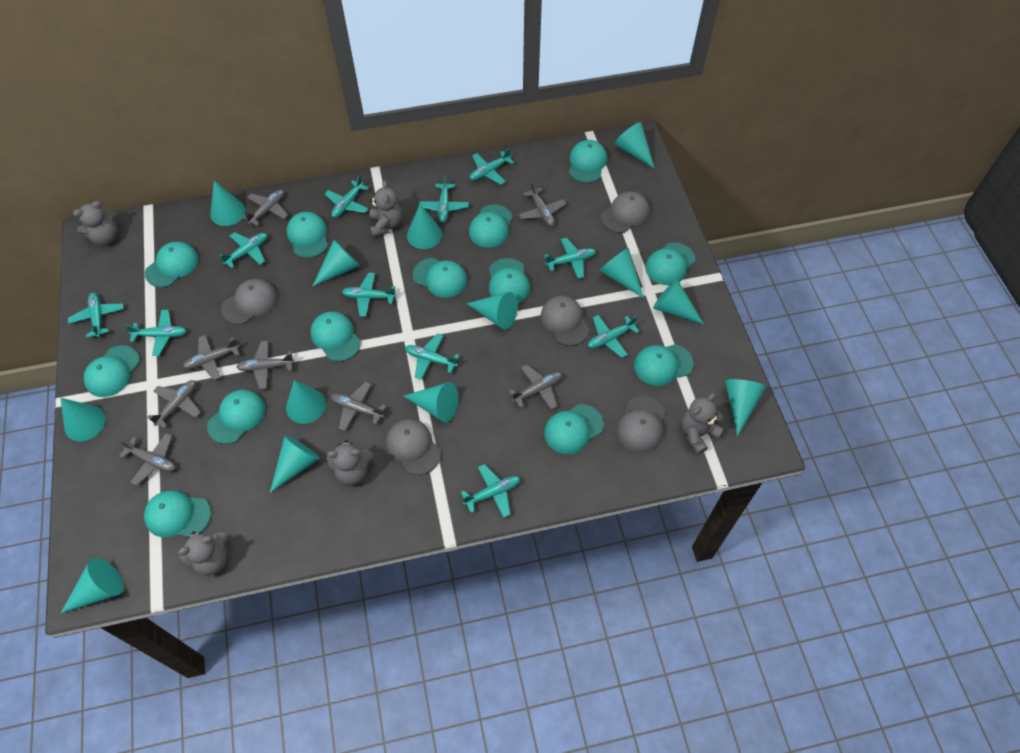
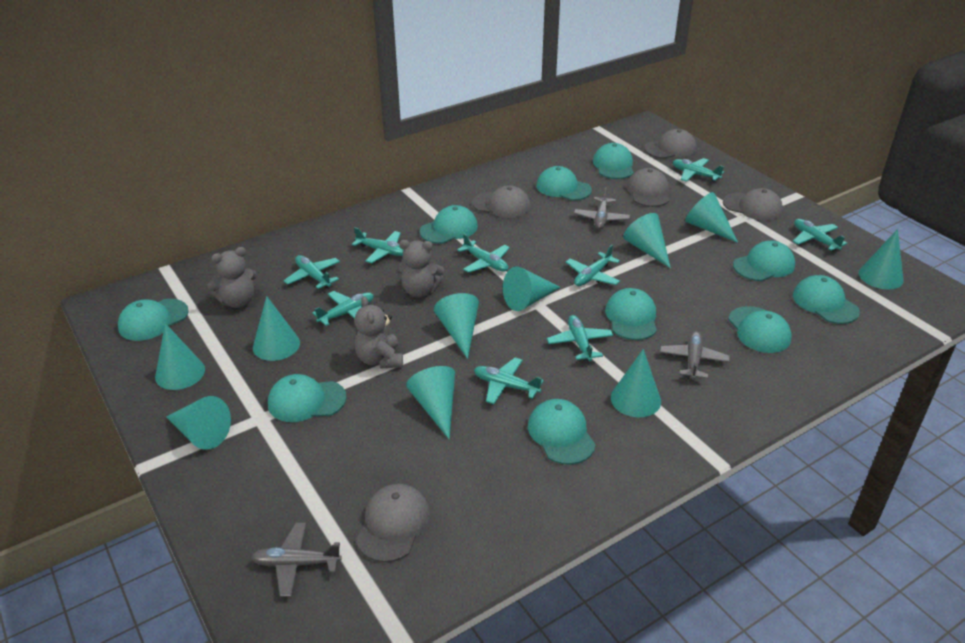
grey plane: 8 -> 3
grey teddy bear: 5 -> 3
turquoise cap: 13 -> 10
turquoise cone: 13 -> 10
turquoise plane: 11 -> 9

